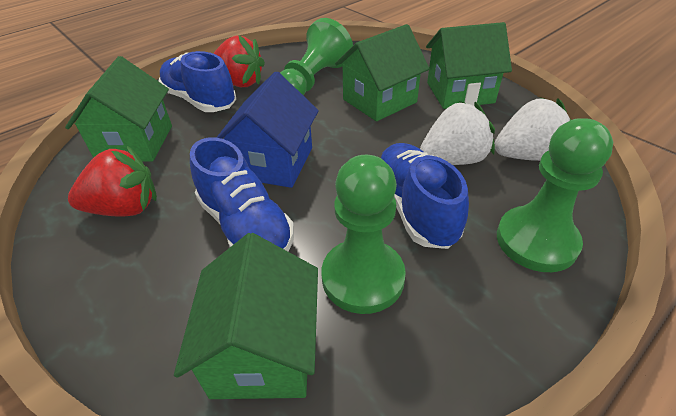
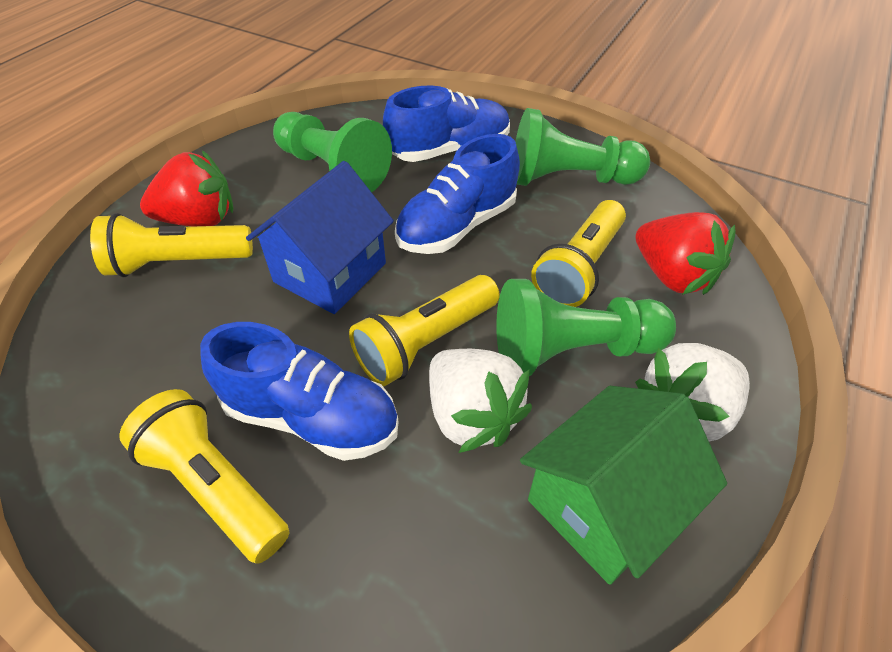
green house: 4 -> 1
yellow flashlight: 0 -> 4

